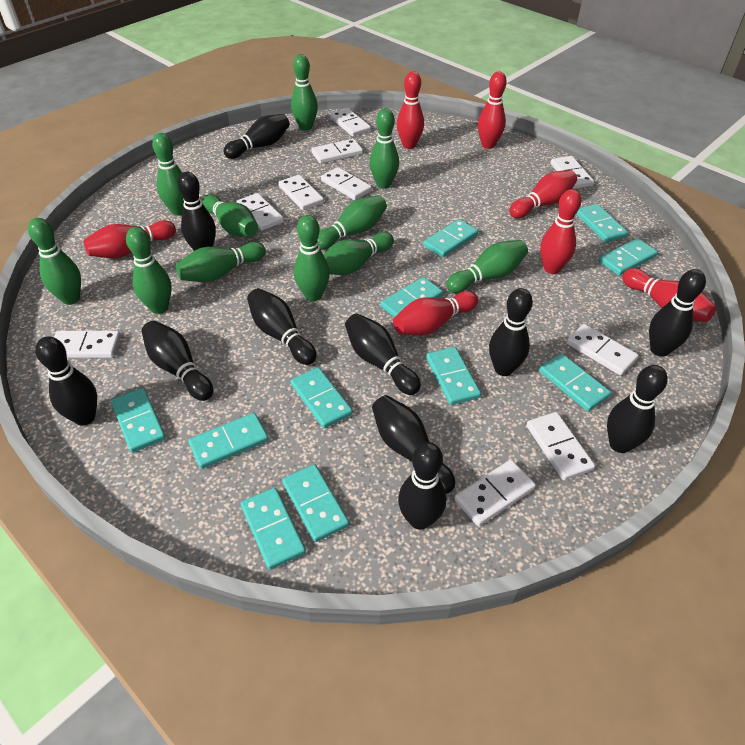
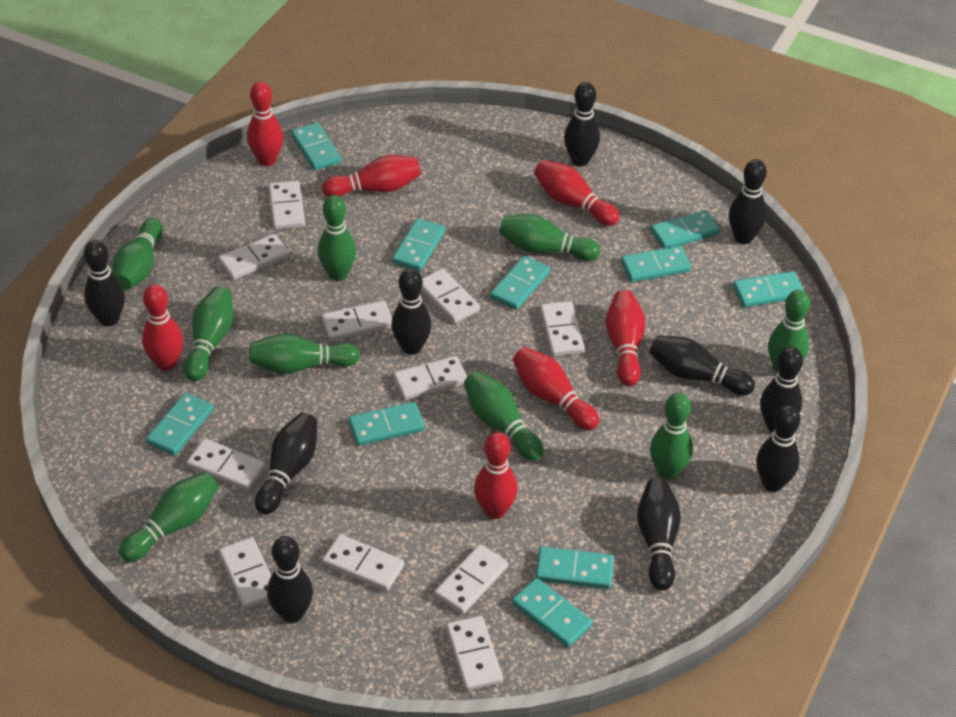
black bowling pin: 11 -> 10
green bowling pin: 11 -> 9
turquoise domino: 11 -> 10
white domino: 10 -> 11

